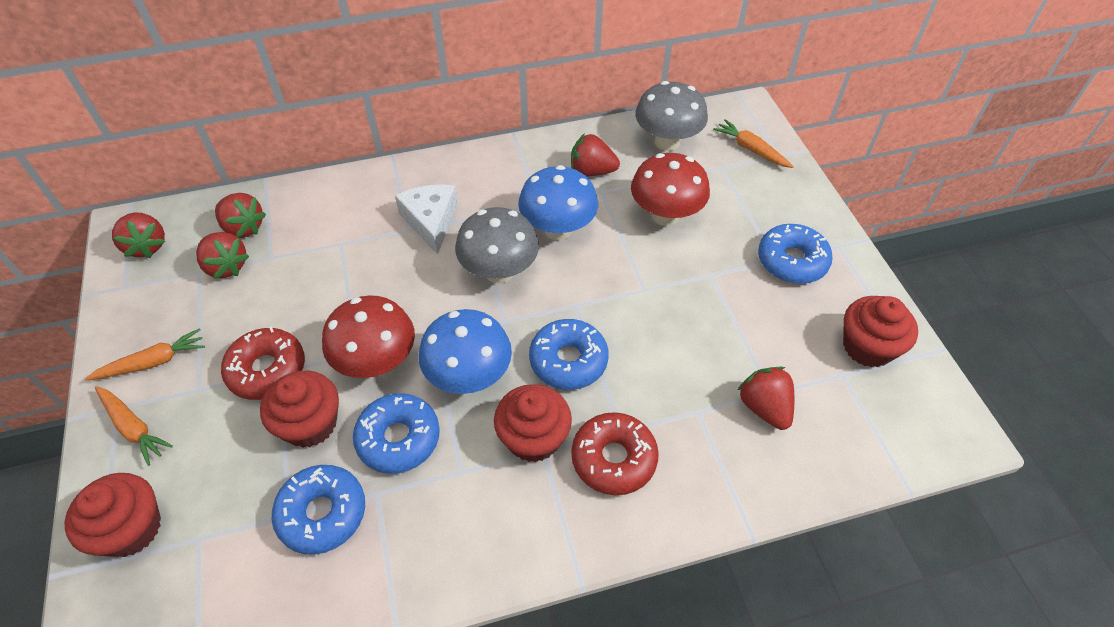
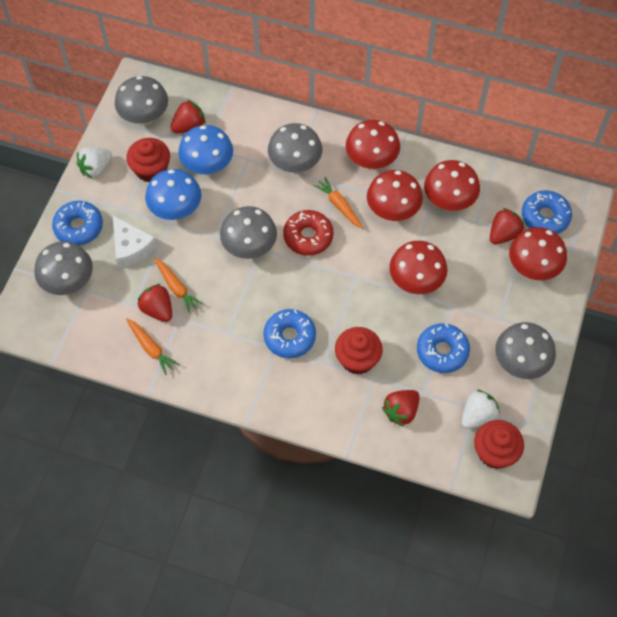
grey mushroom: 2 -> 5
red cupcake: 4 -> 3
red donut: 2 -> 1
red mushroom: 2 -> 5
red strawberry: 5 -> 4
white strawberry: 0 -> 2

